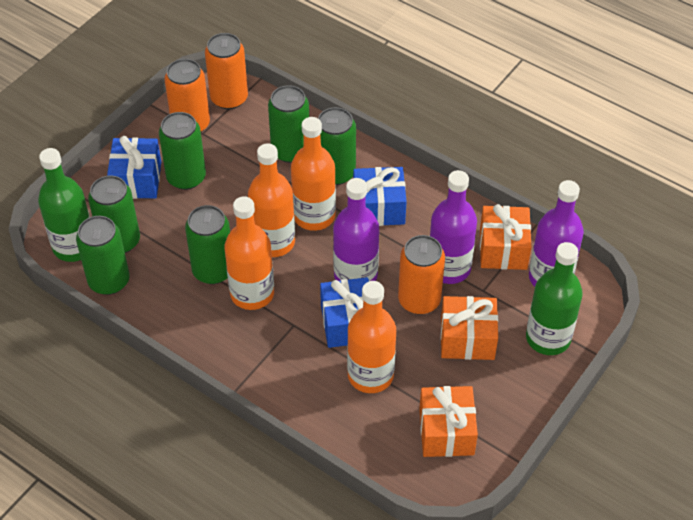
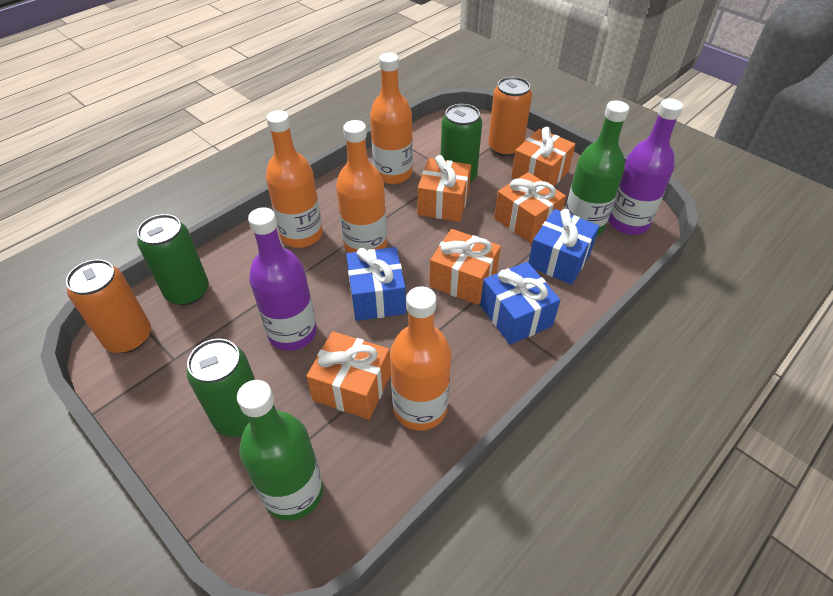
green can: 6 -> 3
orange can: 3 -> 2
orange gift: 3 -> 5
purple bottle: 3 -> 2

